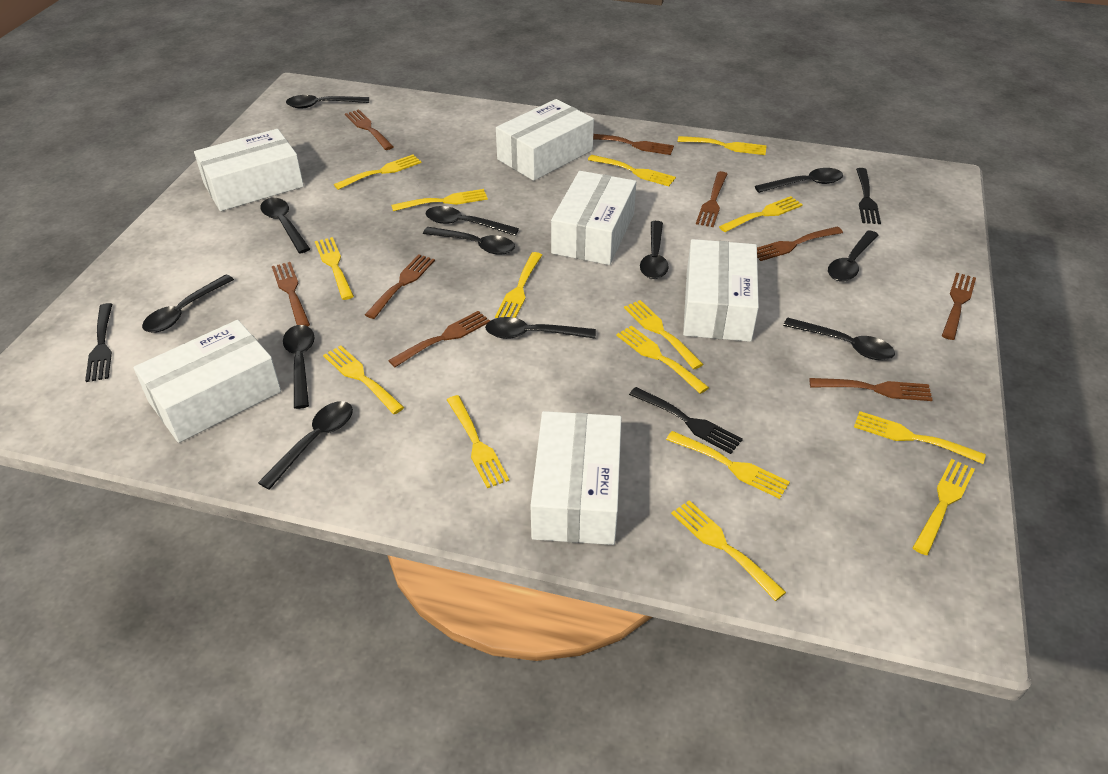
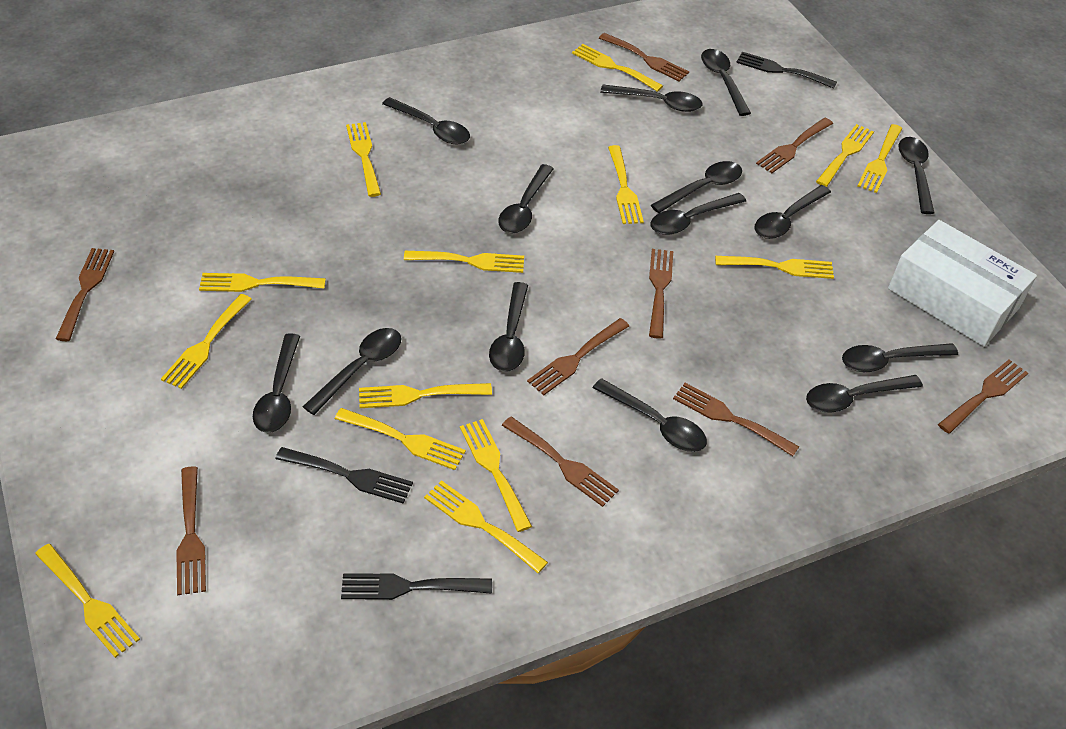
black spoon: 12 -> 14
white box: 6 -> 1
yellow fork: 15 -> 14

